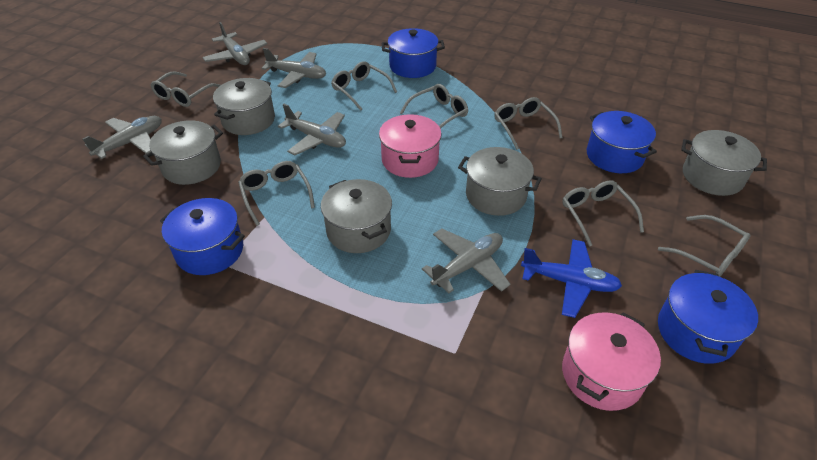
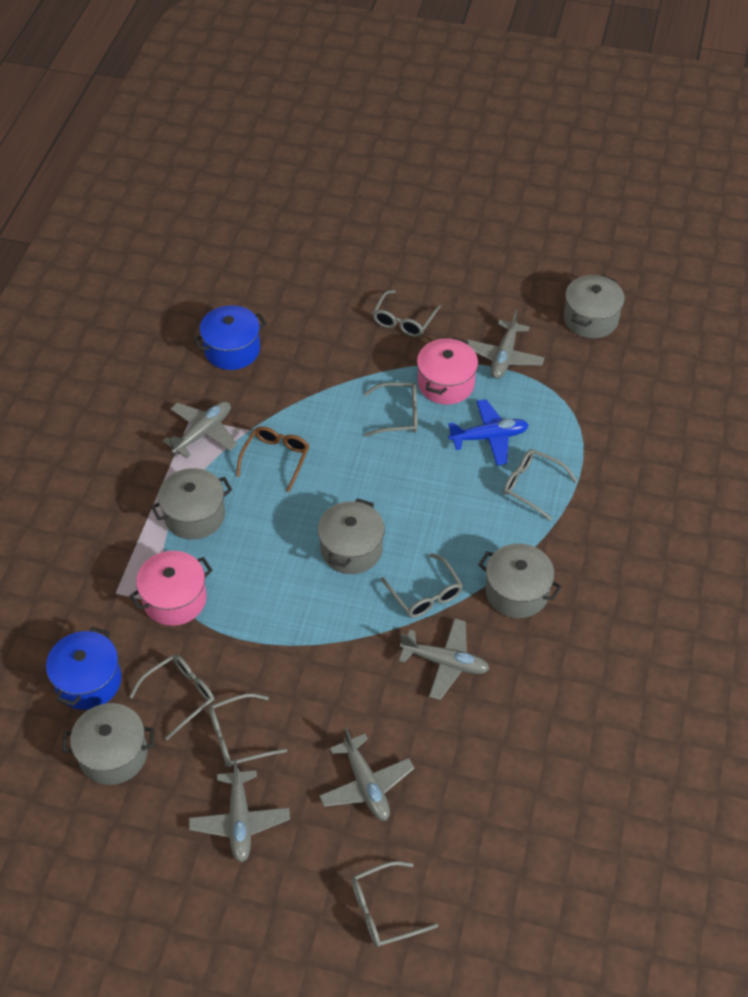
blue pot: 4 -> 2
brown glasses: 0 -> 1

